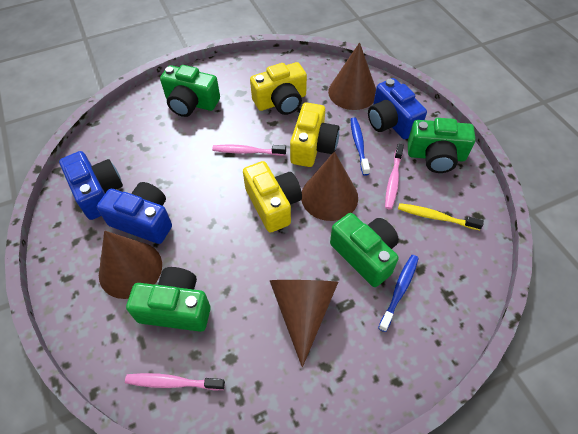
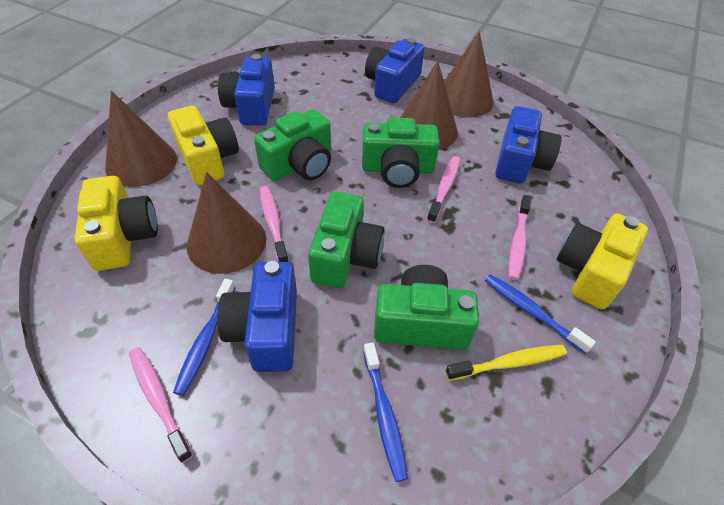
blue camera: 3 -> 4
blue toothbrush: 2 -> 3
pink toothbrush: 3 -> 4

